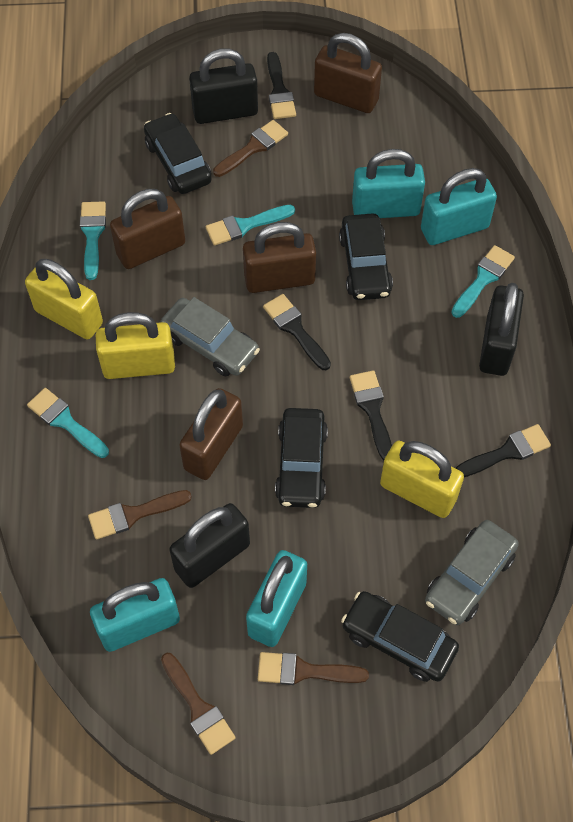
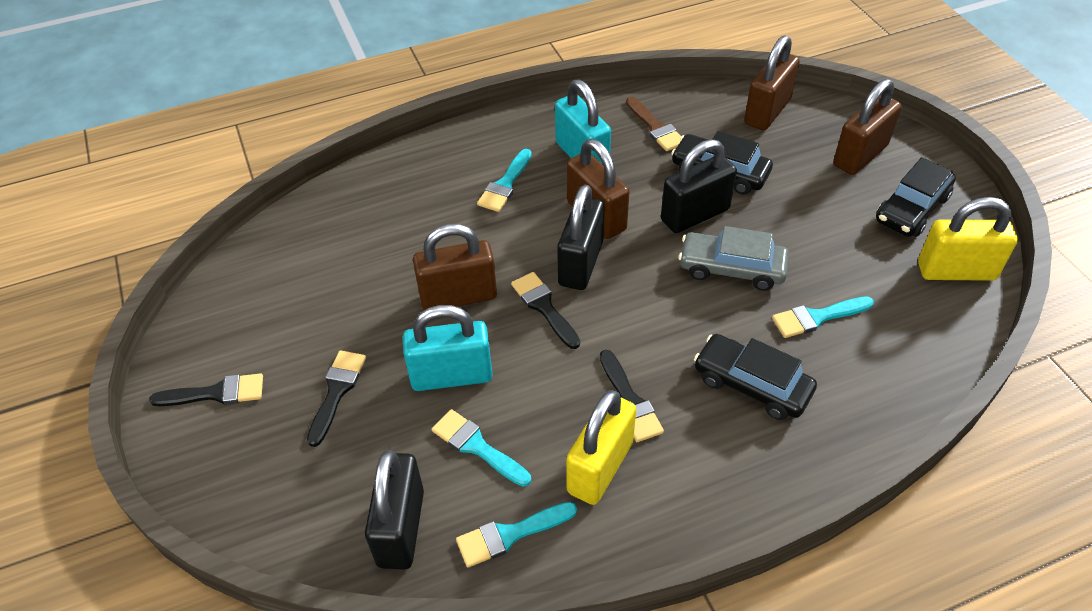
black car: 4 -> 3
brown brush: 4 -> 1
grey car: 2 -> 1
turquoise padlock: 4 -> 2
yellow padlock: 3 -> 2

